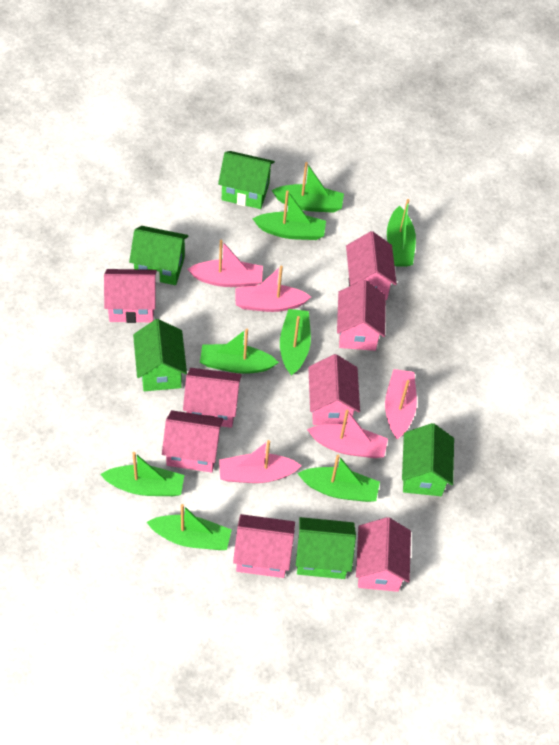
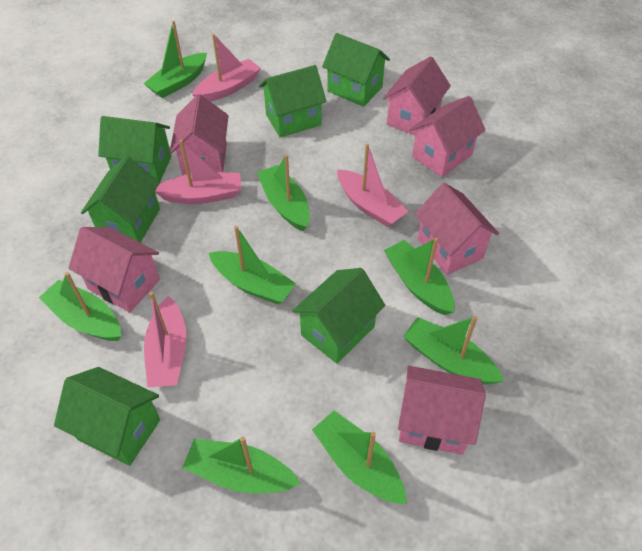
green house: 5 -> 6
pink boat: 5 -> 4
pink house: 8 -> 6

